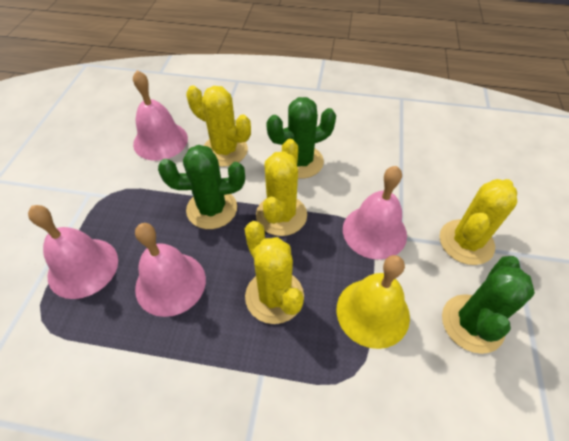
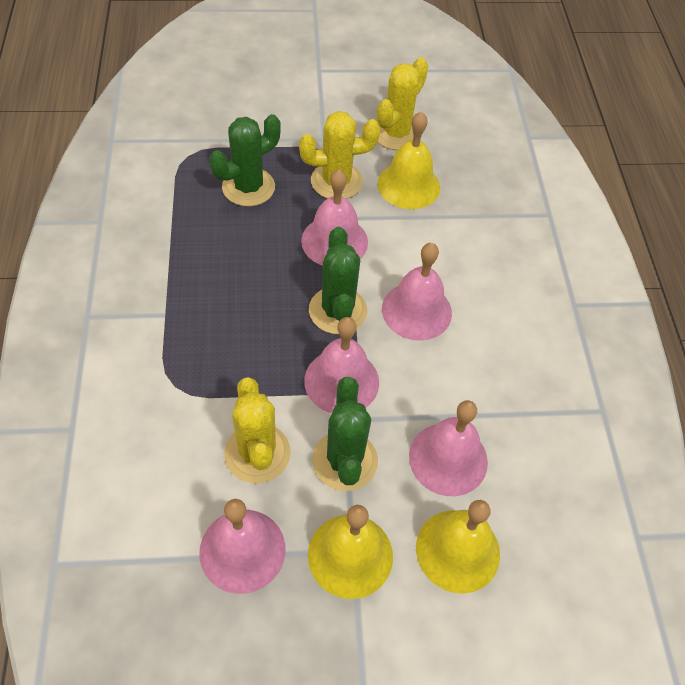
pink bell: 4 -> 5
yellow bell: 1 -> 3
yellow cactus: 4 -> 3

